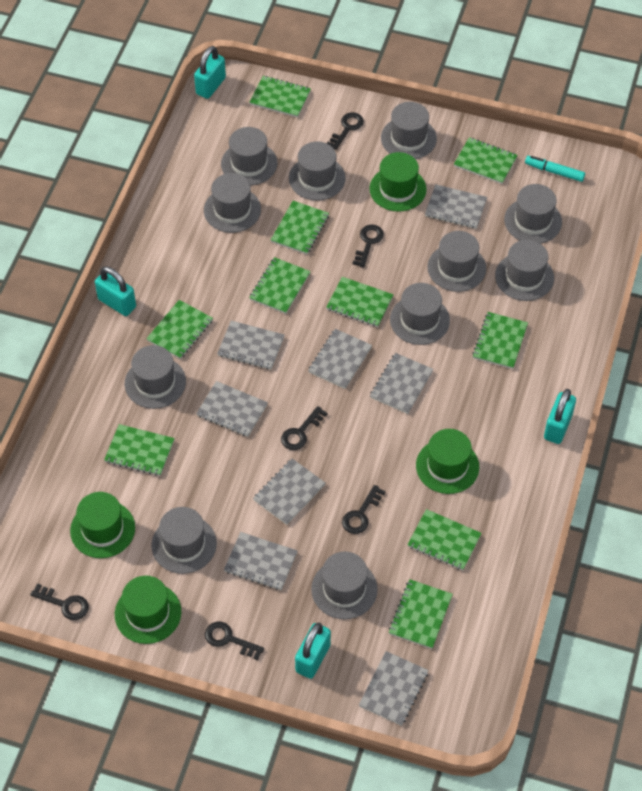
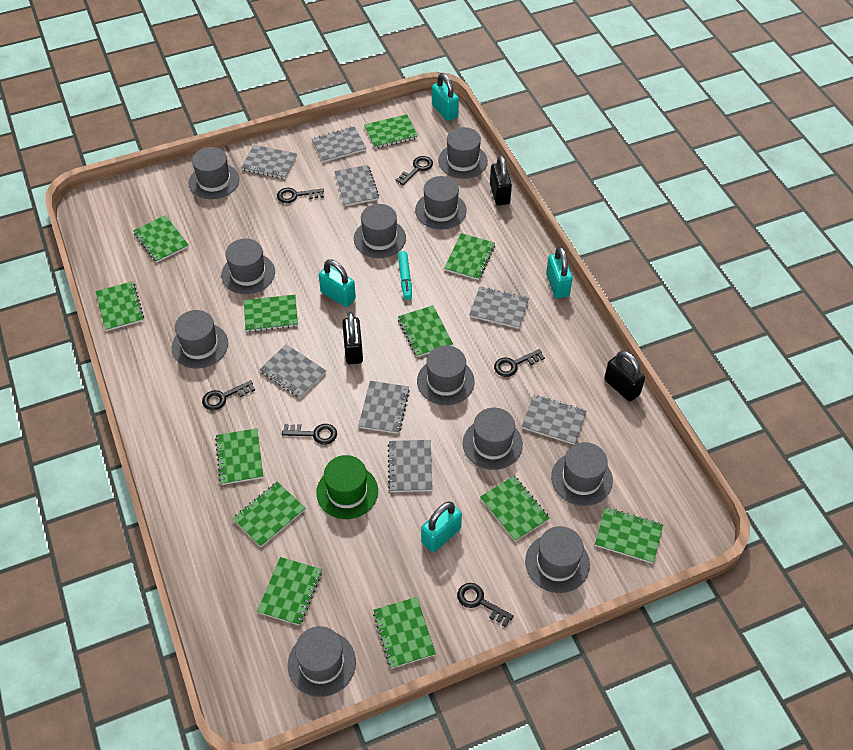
black padlock: 0 -> 3
green hat: 4 -> 1
green notebook: 10 -> 12

